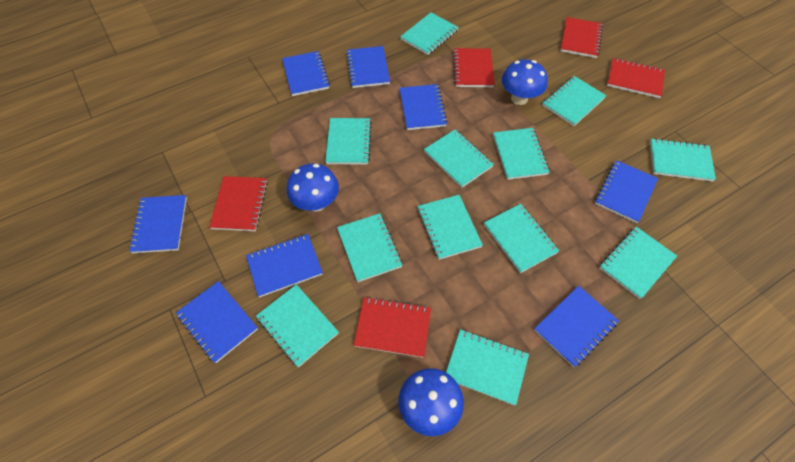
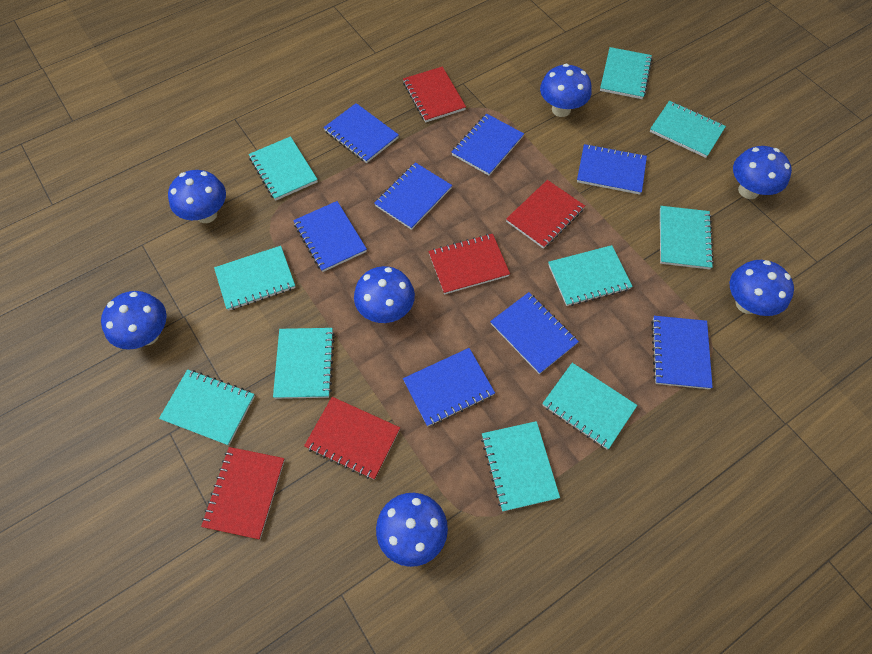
blue mushroom: 3 -> 7
turquoise notebook: 12 -> 10

